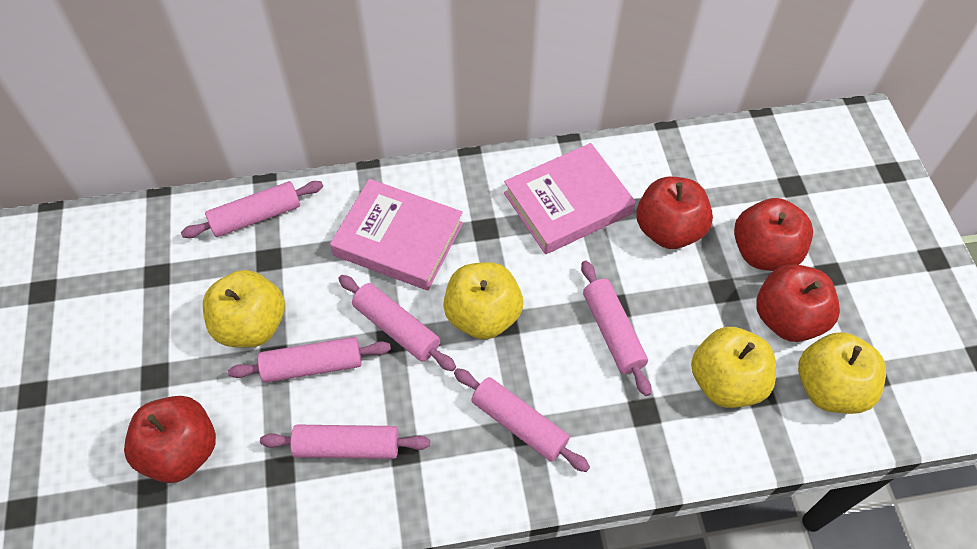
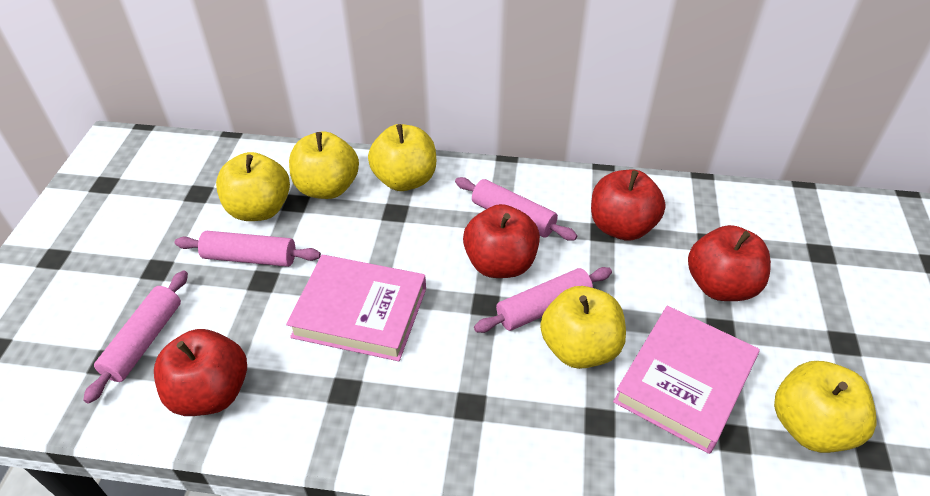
pink rolling pin: 6 -> 4
yellow apple: 4 -> 5

